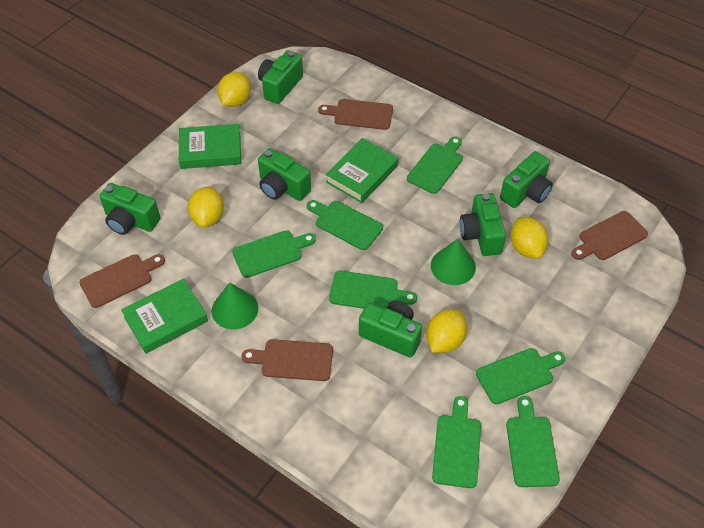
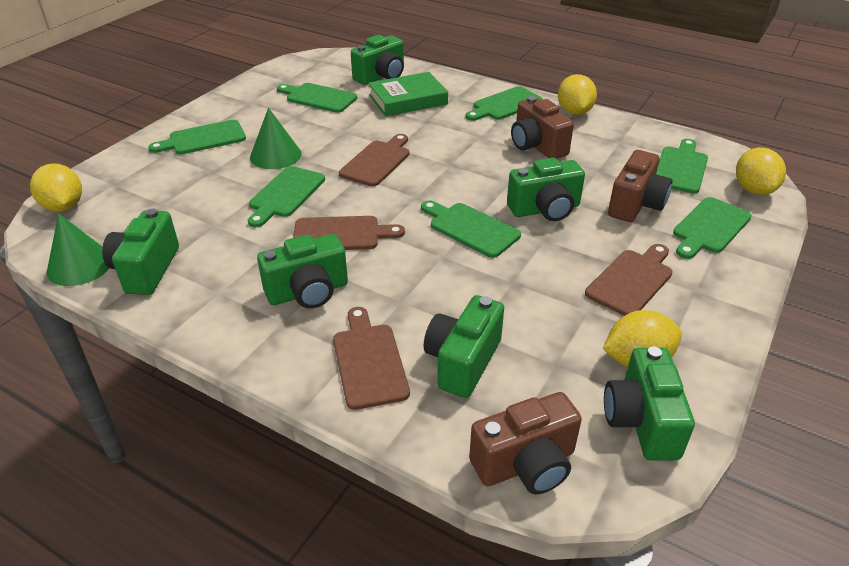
brown camera: 0 -> 3
green book: 3 -> 1

